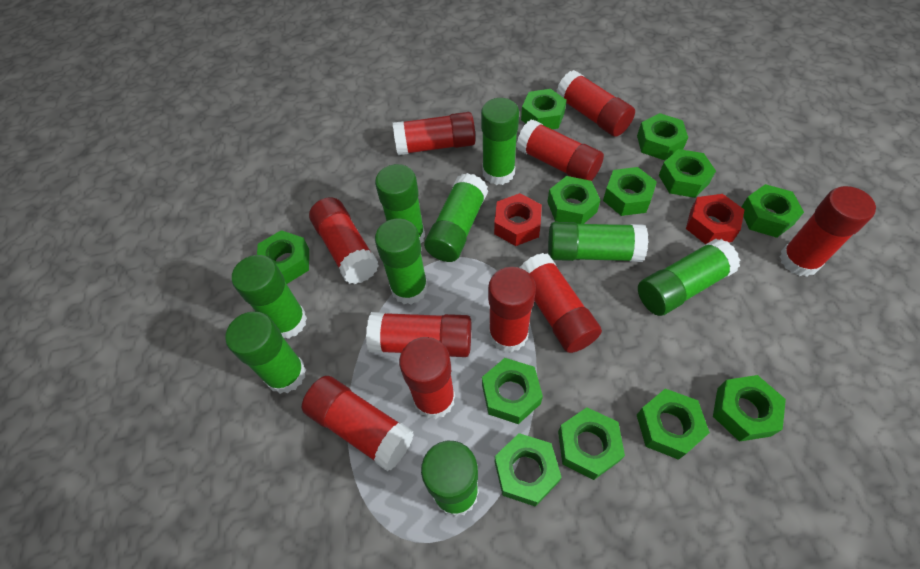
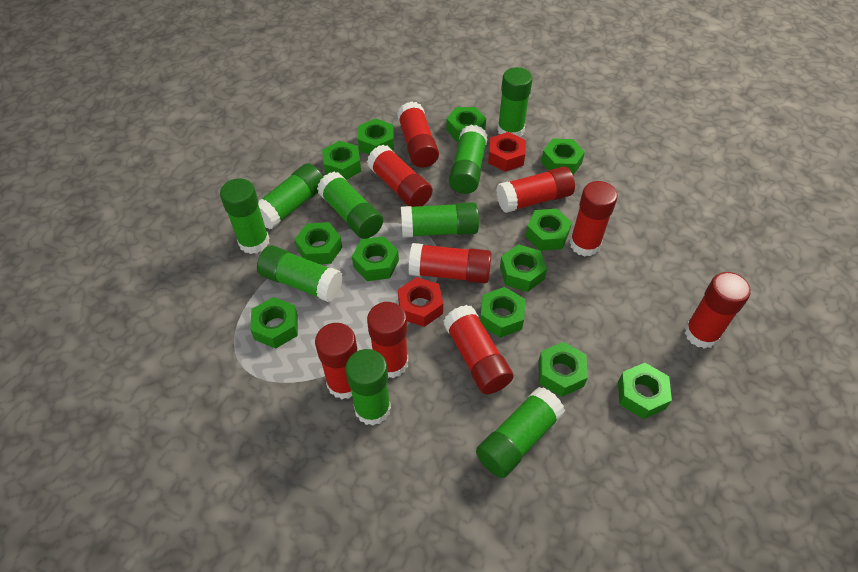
red glue stick: 10 -> 9

